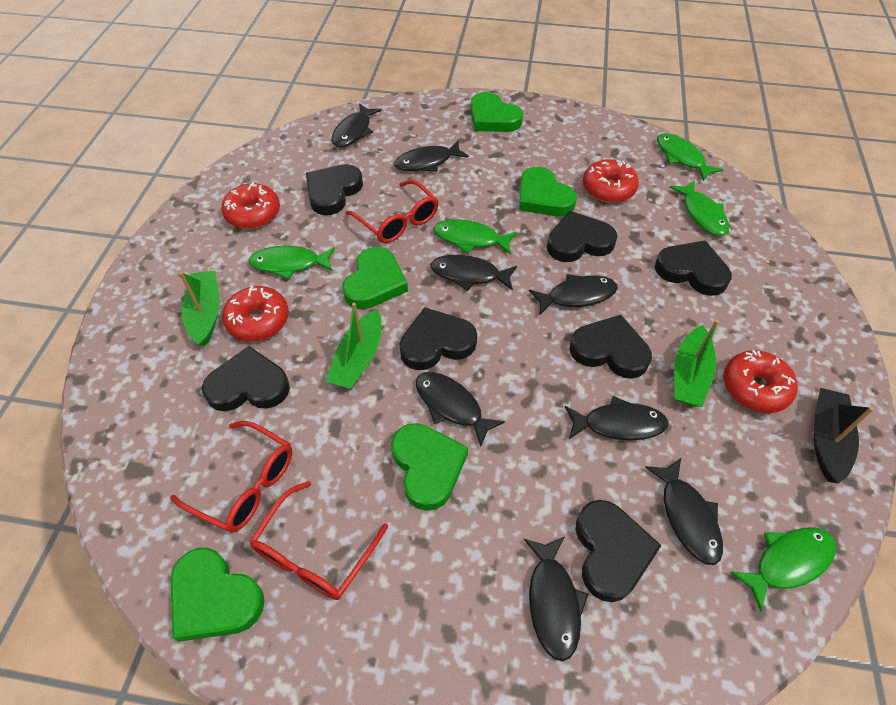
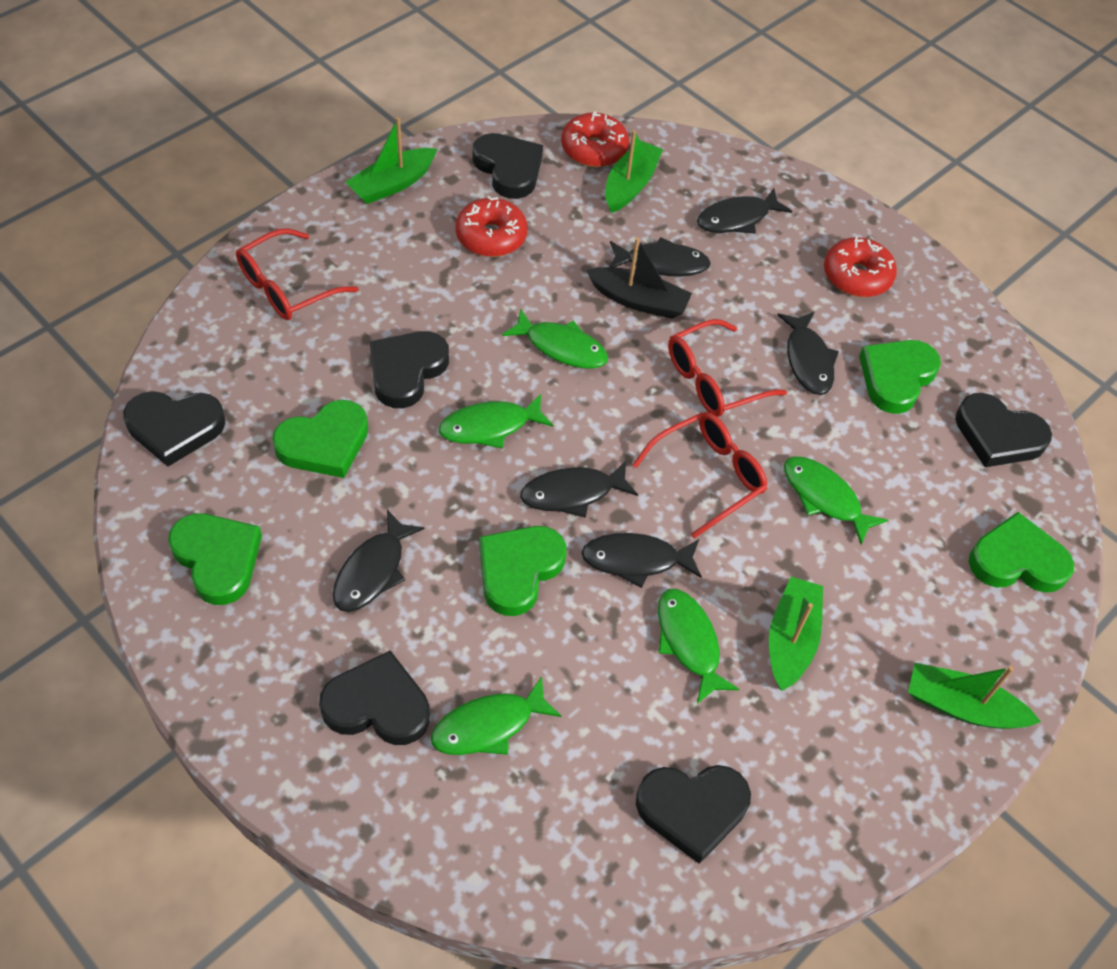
black fish: 8 -> 6
black heart: 7 -> 6
green boat: 3 -> 4
red donut: 4 -> 3

